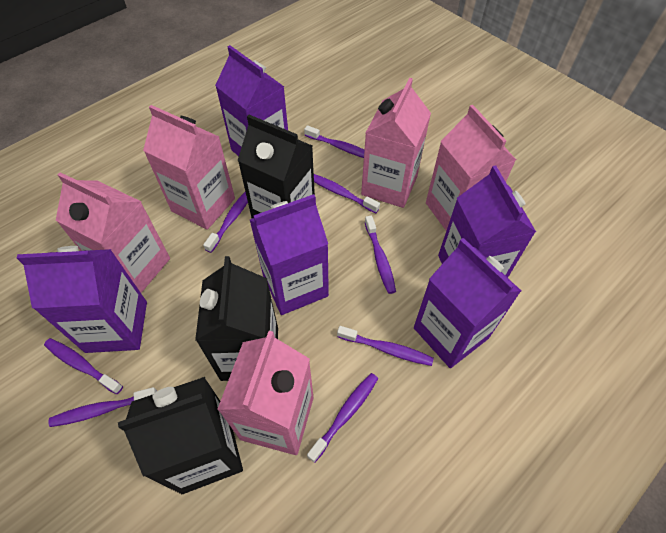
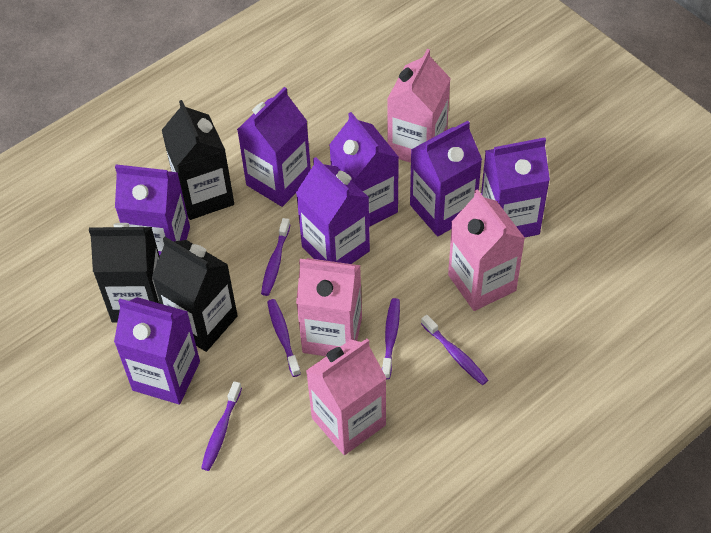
pink carton: 5 -> 4
purple carton: 5 -> 7
purple toothbrush: 8 -> 5

